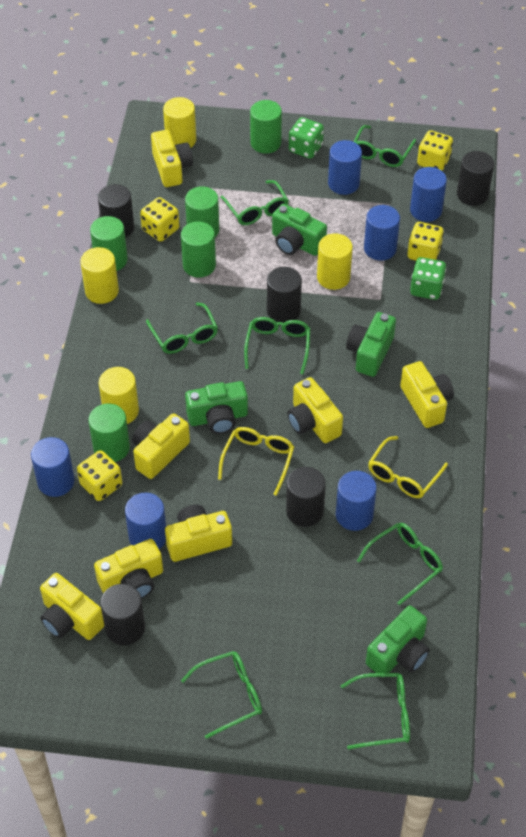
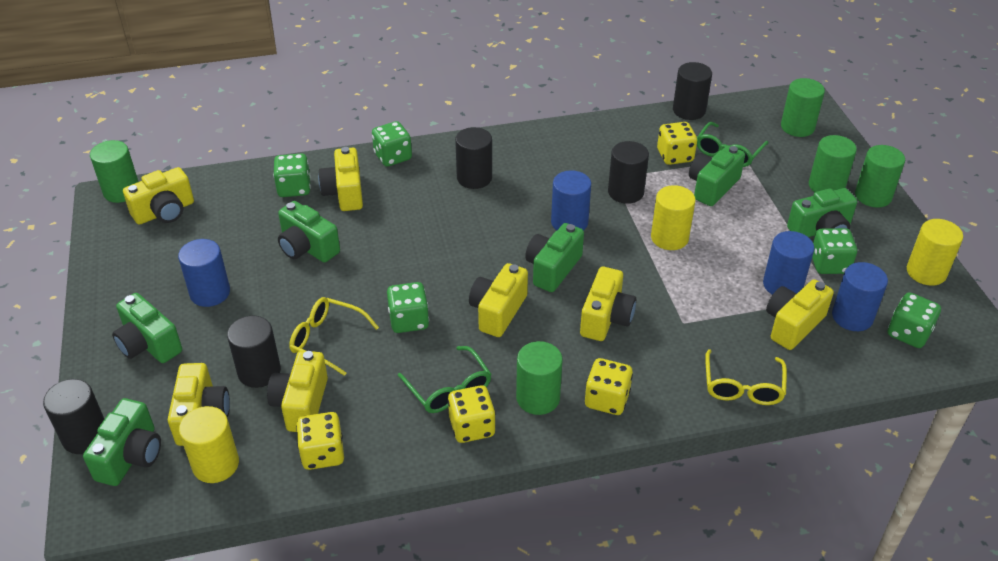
blue cylinder: 6 -> 4
green camera: 4 -> 6
green dice: 2 -> 5
green glasses: 7 -> 2
yellow cylinder: 4 -> 3

